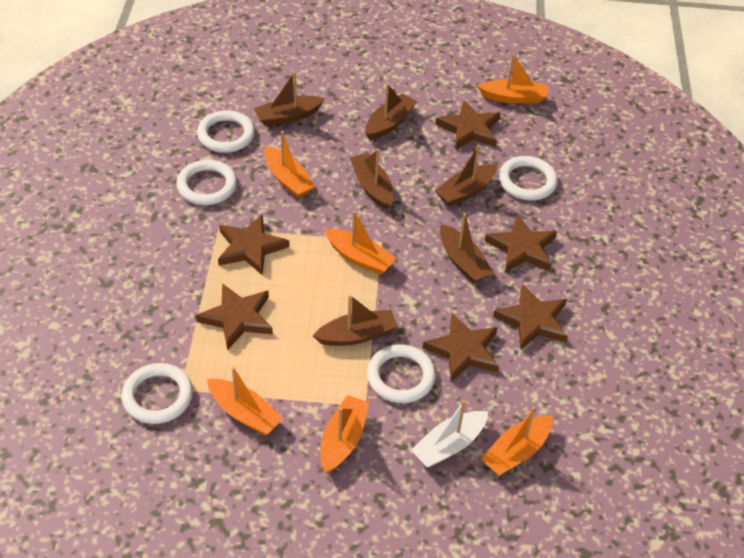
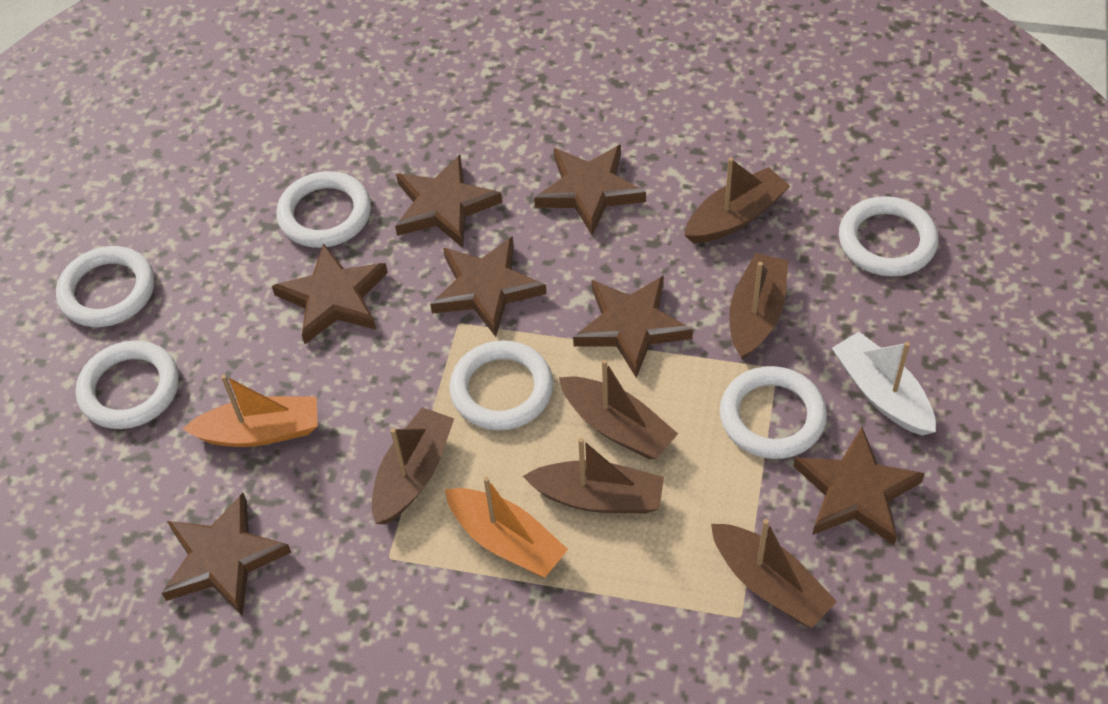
brown star: 6 -> 7
orange boat: 6 -> 2
white ring: 5 -> 6

